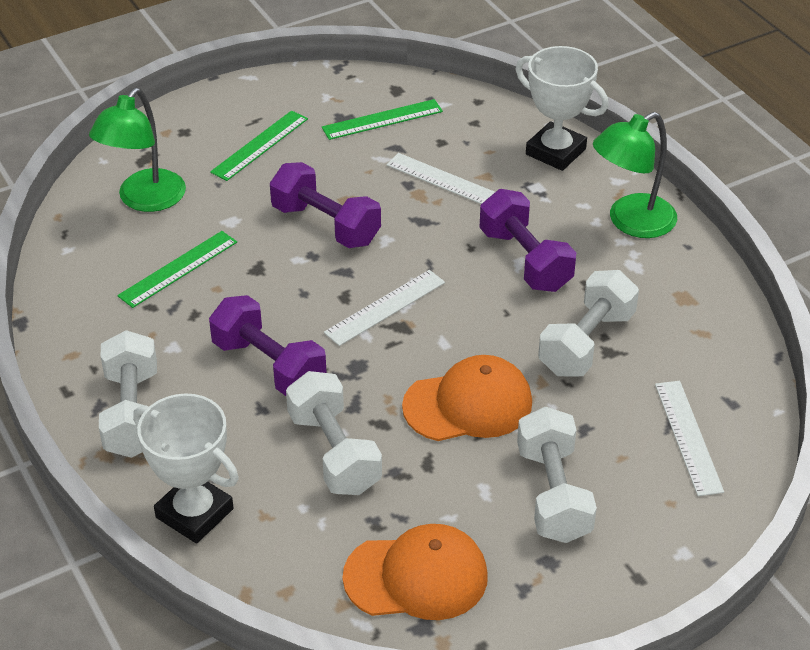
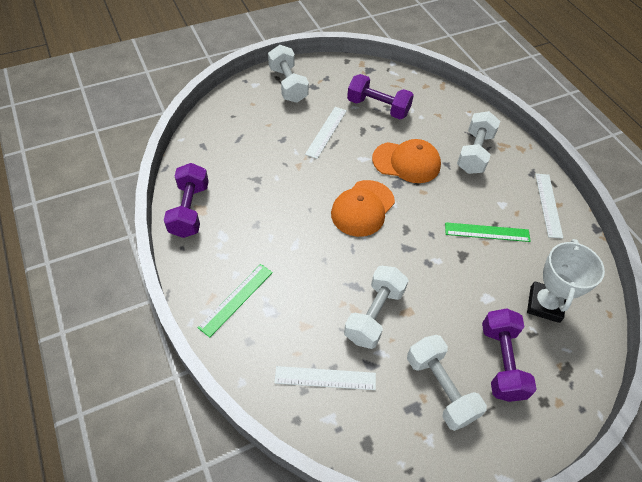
green lamp: 2 -> 0
green ruler: 3 -> 2
white trophy: 2 -> 1

